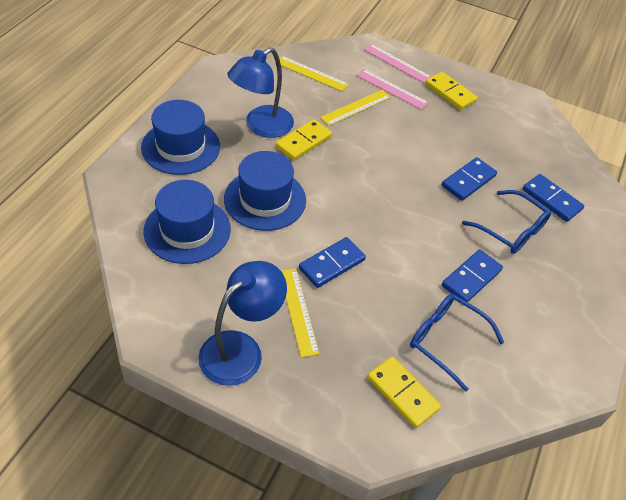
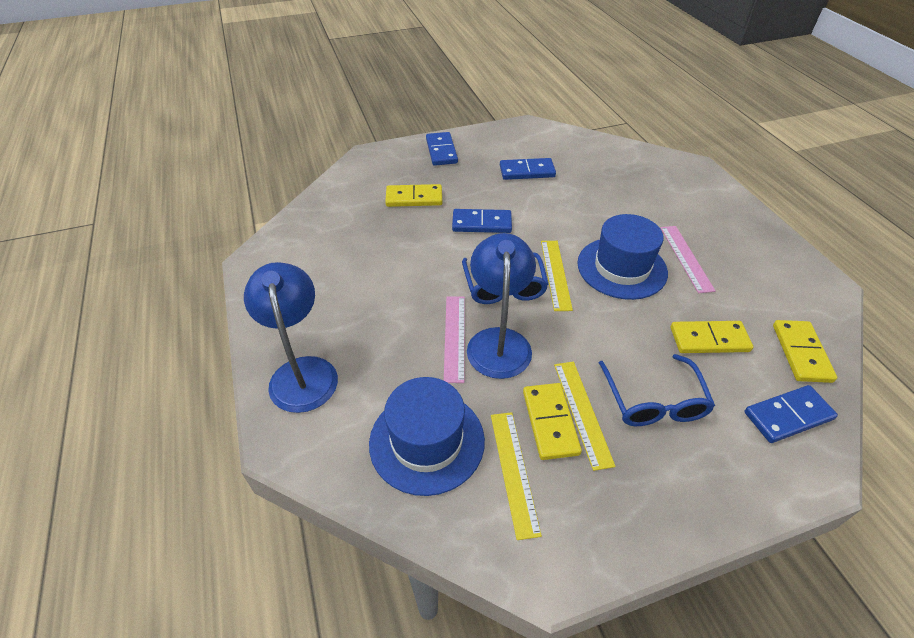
blue hat: 3 -> 2
yellow domino: 3 -> 4

